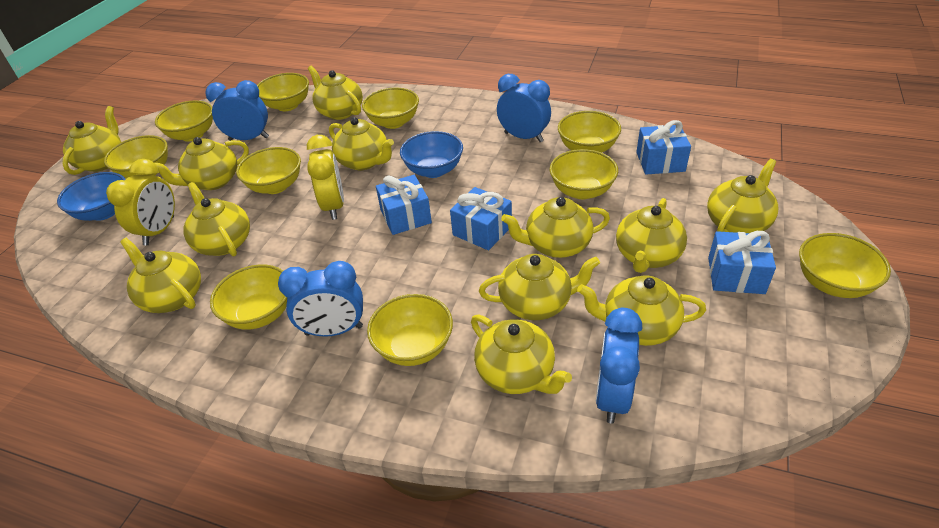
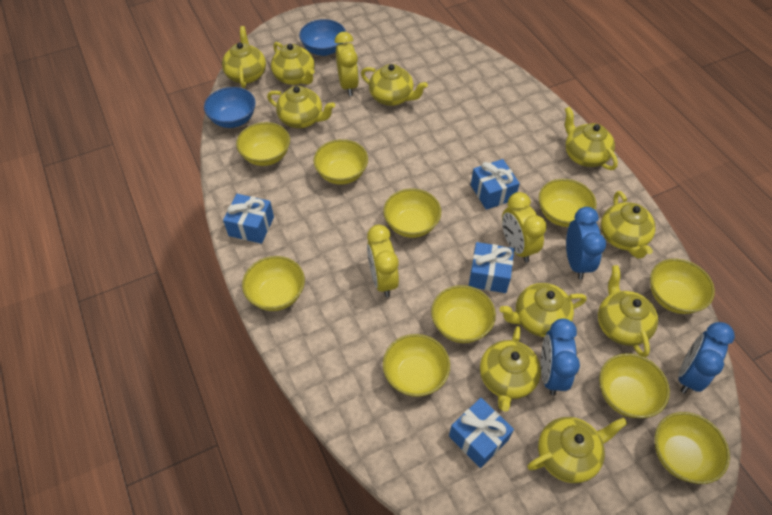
blue clock: 4 -> 3
yellow clock: 2 -> 3
yellow teapot: 12 -> 10

